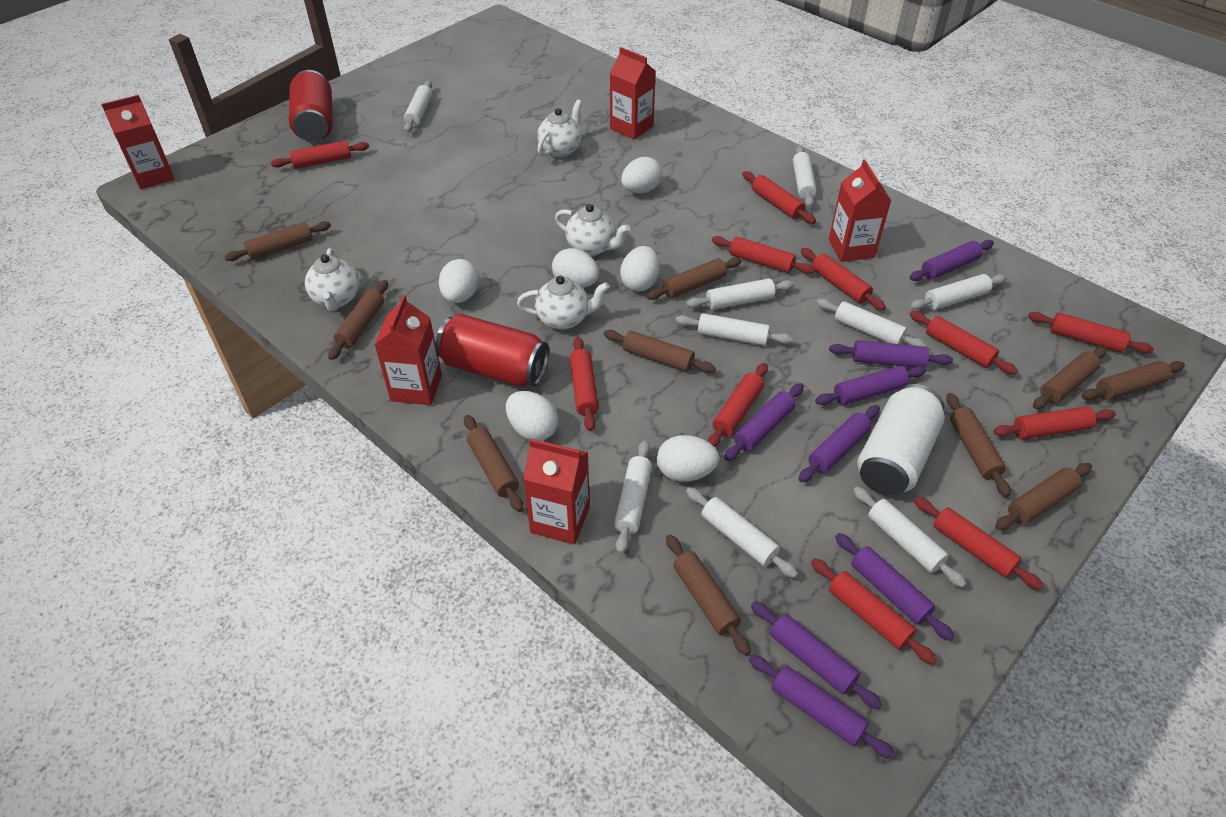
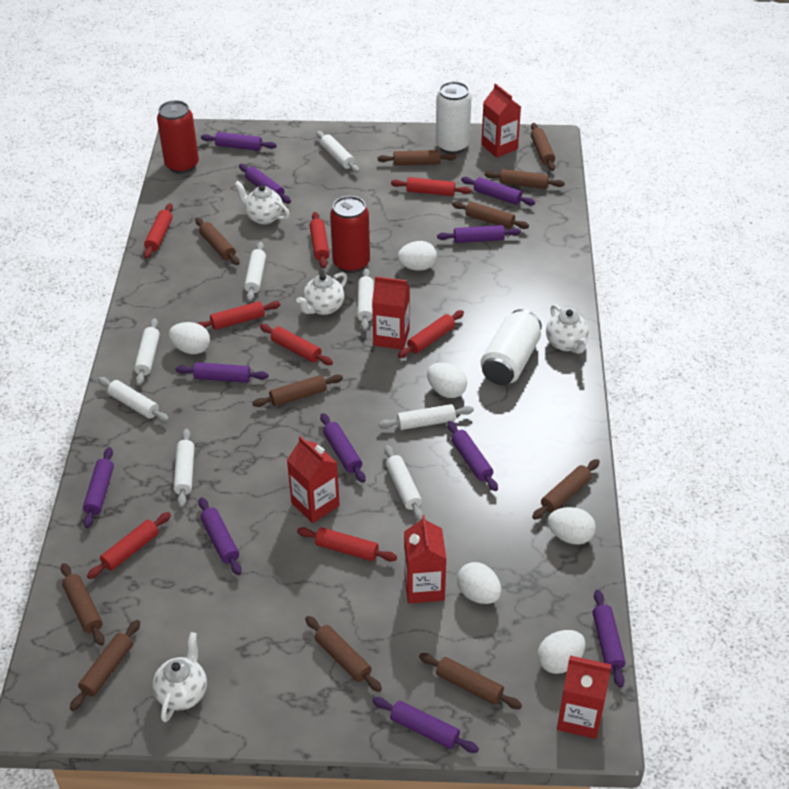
brown rolling pin: 10 -> 11
purple rolling pin: 8 -> 11
red rolling pin: 11 -> 8
white can: 1 -> 2
white rolling pin: 9 -> 8

